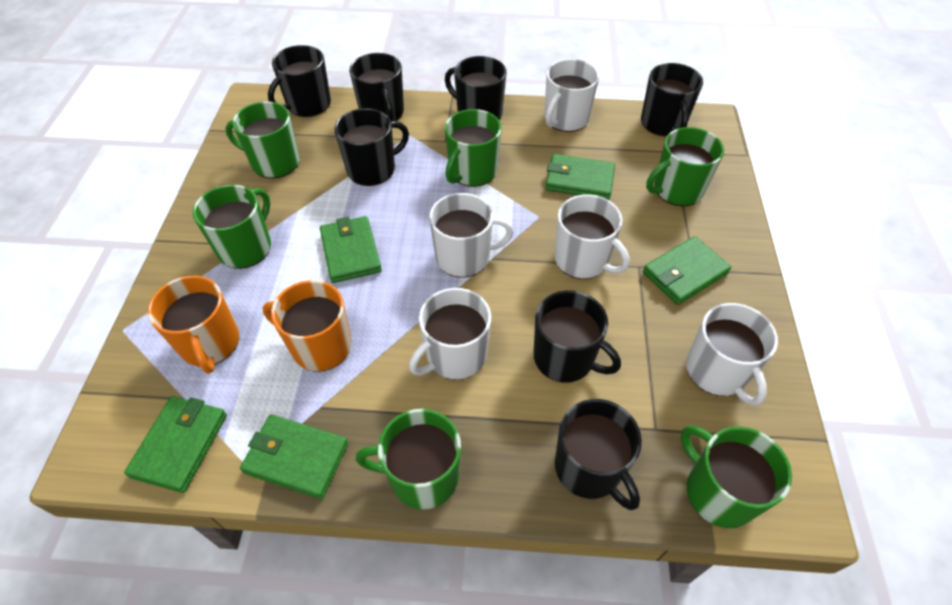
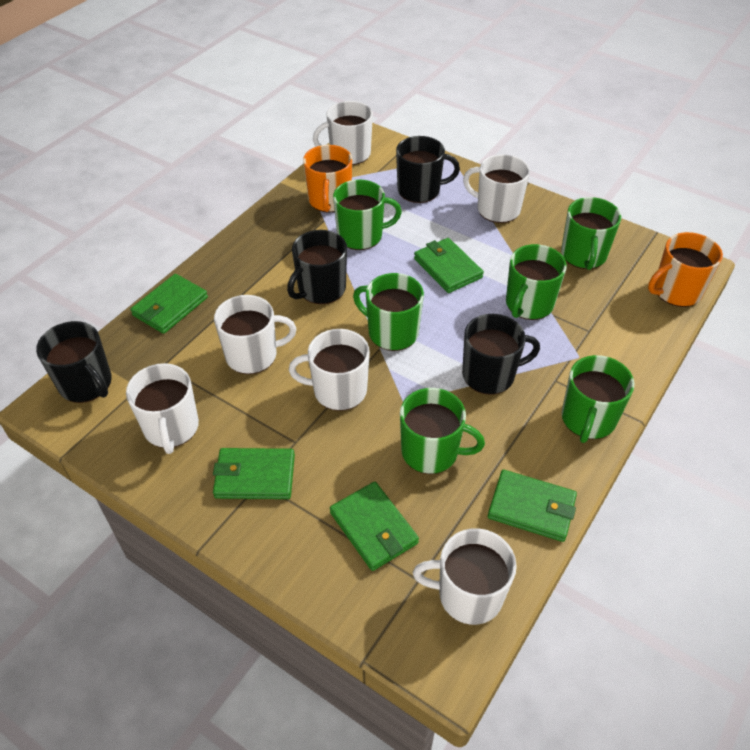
black mug: 7 -> 4
white mug: 5 -> 6

